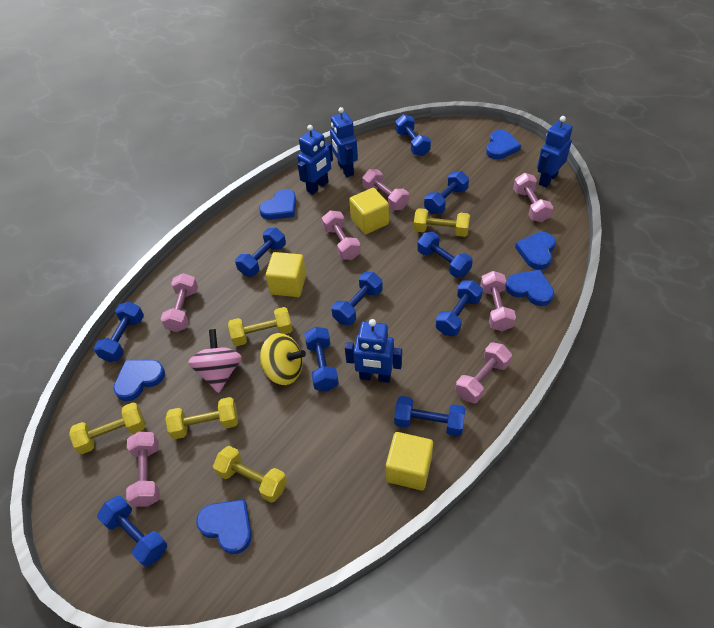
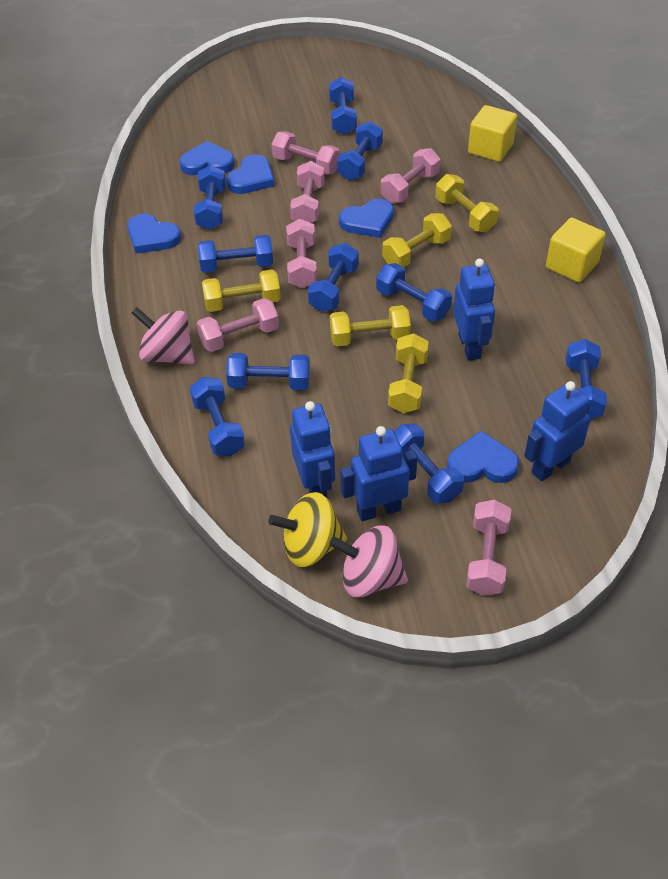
blue heart: 6 -> 5
pink dumbbell: 7 -> 6
pink spinning top: 1 -> 2
yellow cube: 3 -> 2

